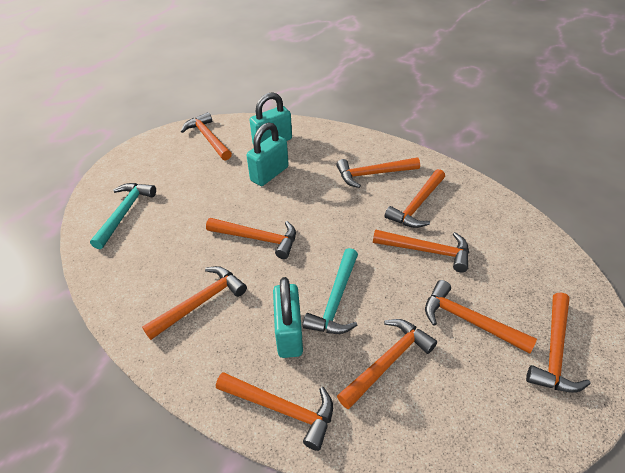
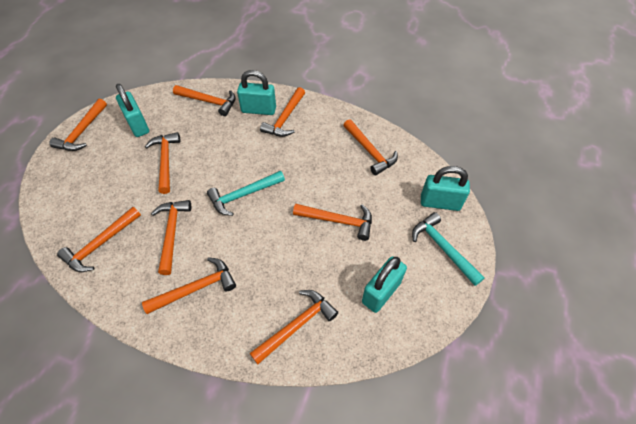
turquoise padlock: 3 -> 4

